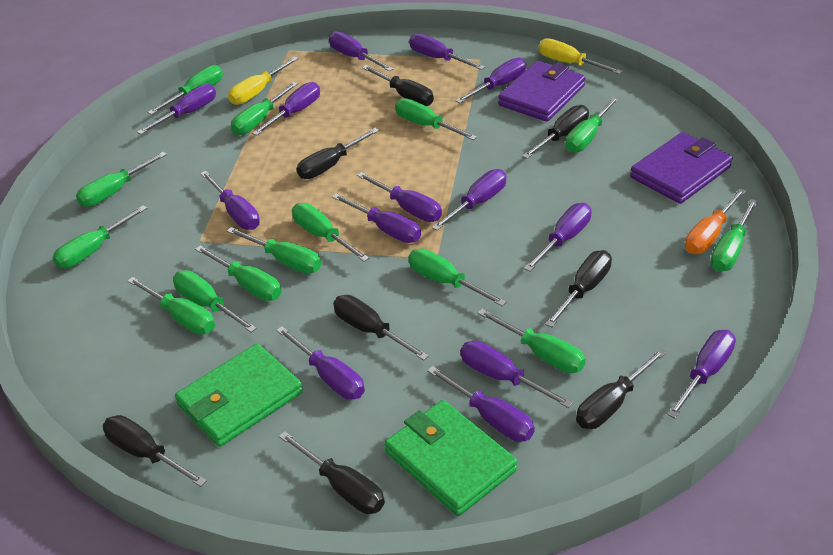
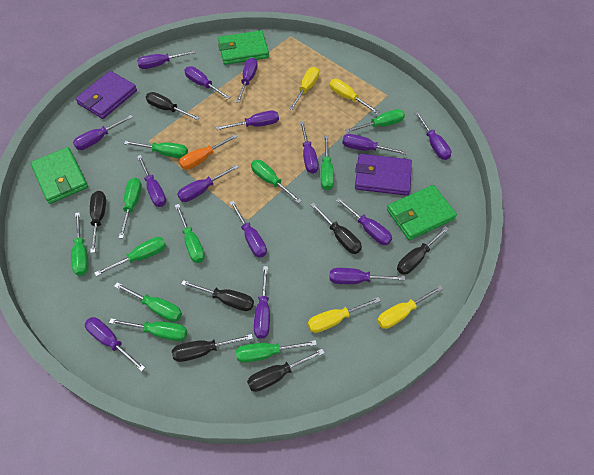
black screwdriver: 8 -> 7
green screwdriver: 14 -> 11
green wallet: 2 -> 3
purple screwdriver: 14 -> 15
yellow screwdriver: 2 -> 4

